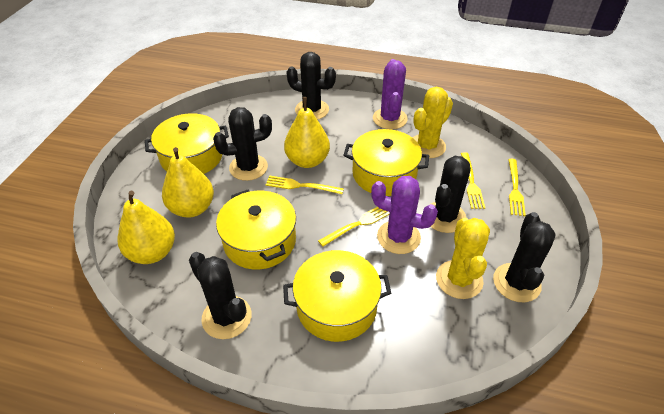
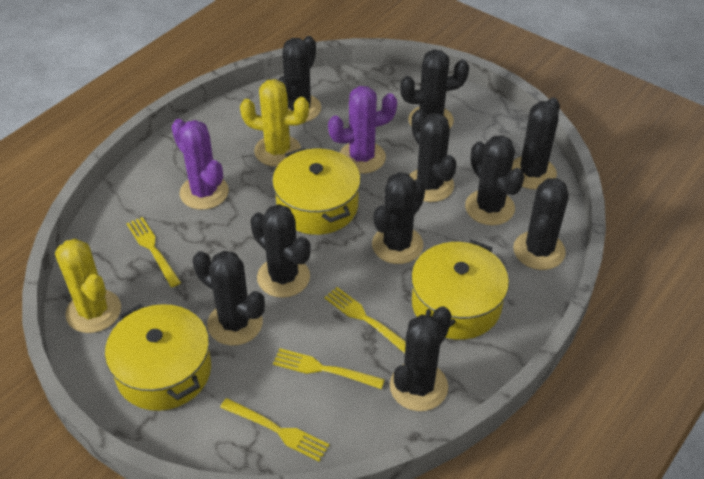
black cactus: 5 -> 10
yellow pear: 3 -> 0
yellow pot: 4 -> 3

